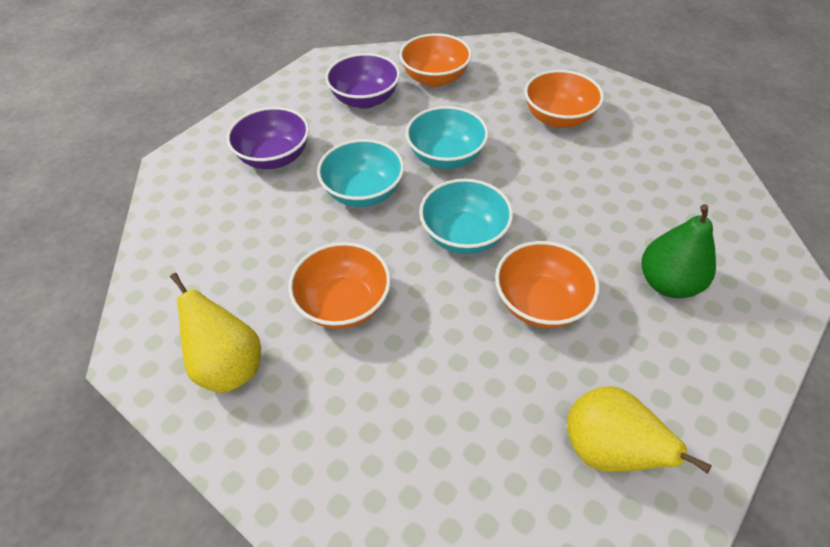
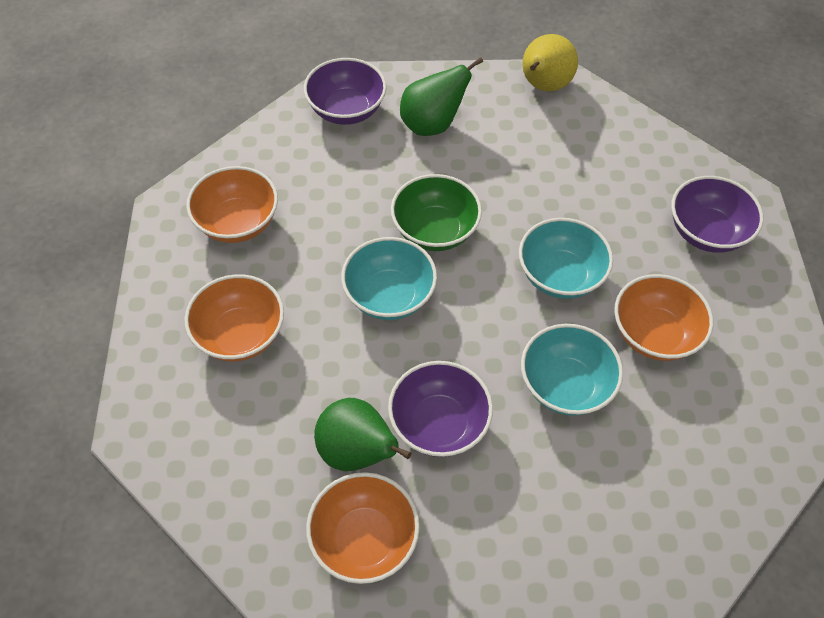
green bowl: 0 -> 1
green pear: 1 -> 2
purple bowl: 2 -> 3
yellow pear: 2 -> 1

